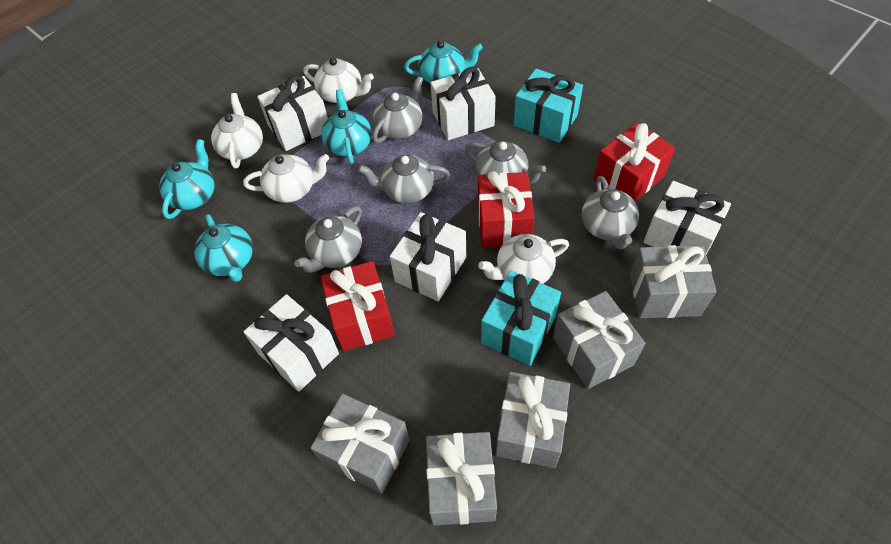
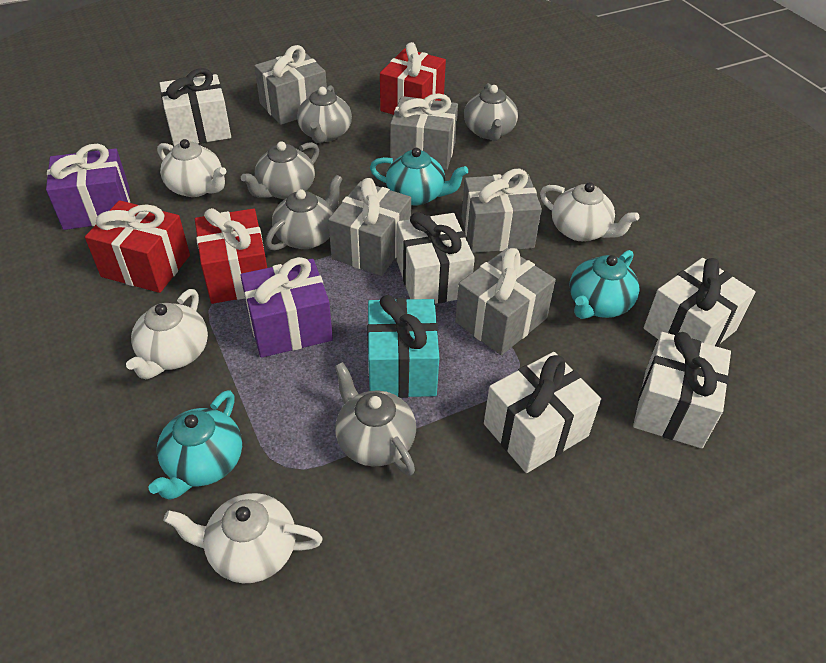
purple gift: 0 -> 2
turquoise gift: 2 -> 1
turquoise teapot: 4 -> 3

